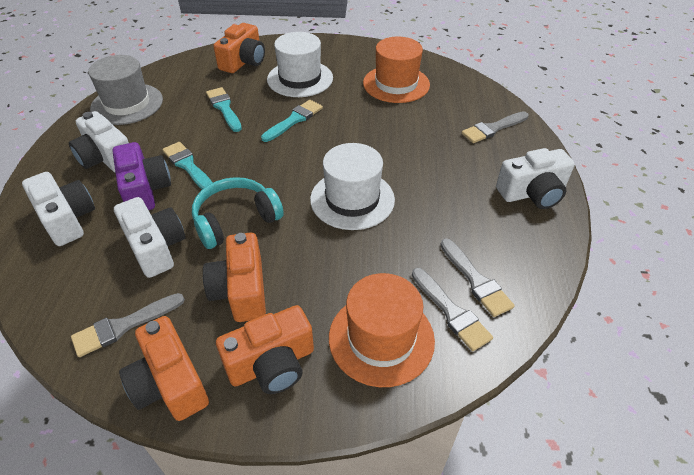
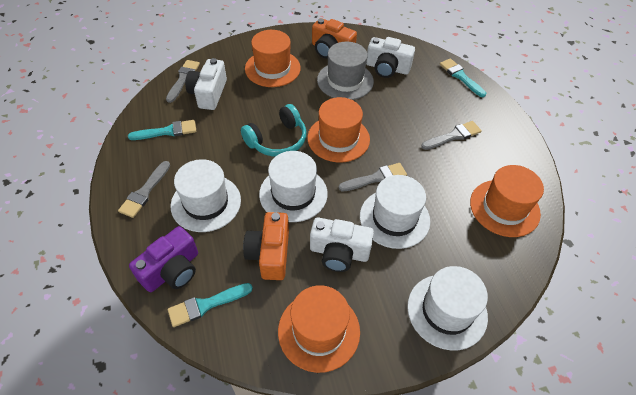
orange camera: 4 -> 2
orange hat: 2 -> 4
white camera: 4 -> 3
white hat: 2 -> 4

